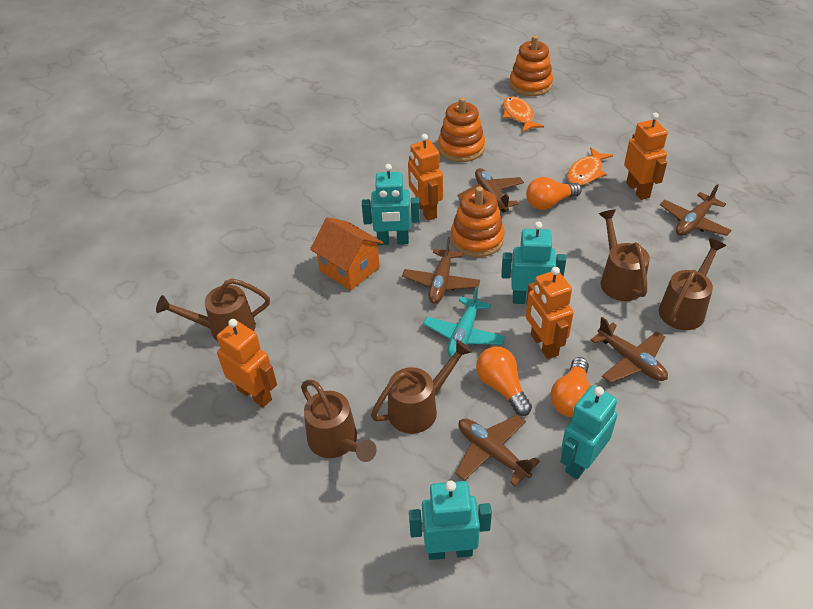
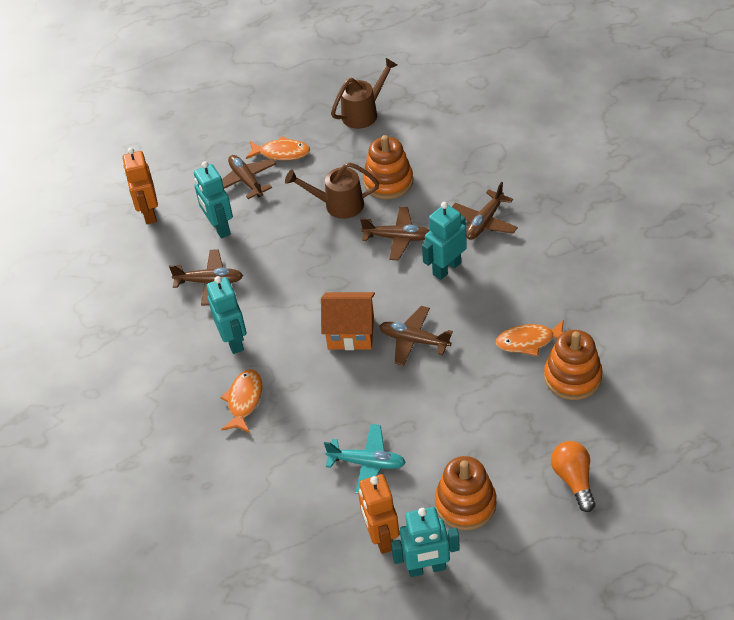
brown watering can: 5 -> 2
orange fish: 2 -> 3
orange light bulb: 3 -> 1
orange robot: 4 -> 2

